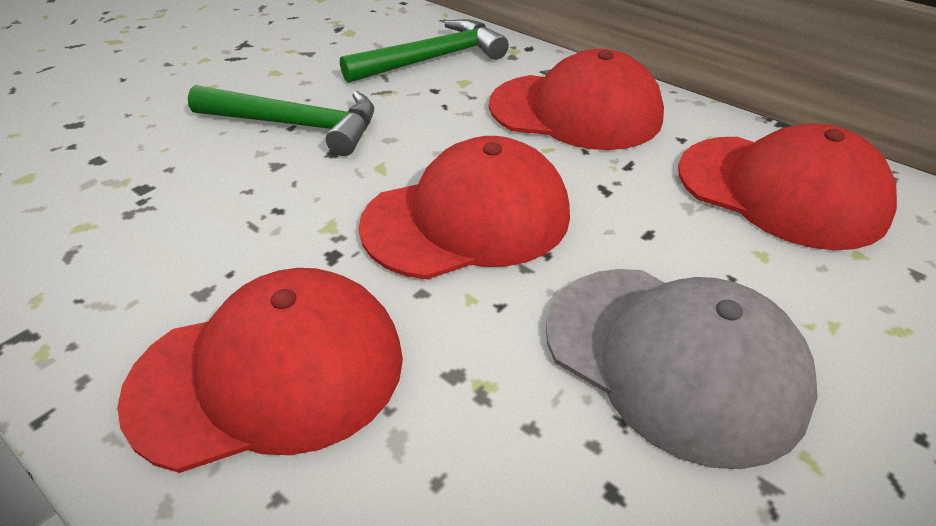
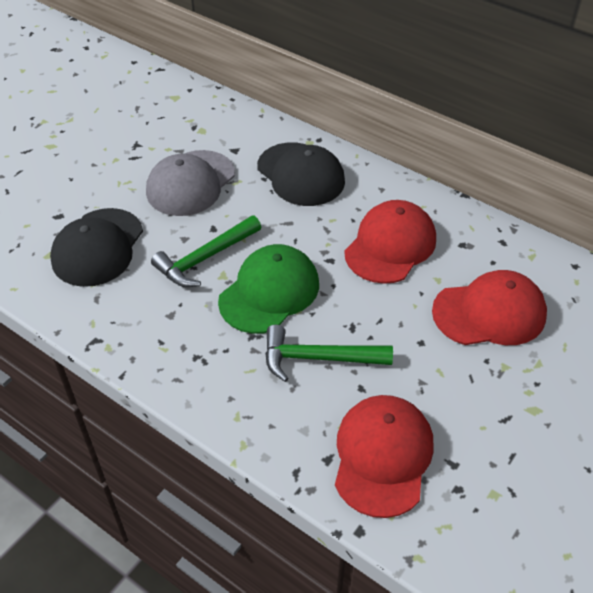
black cap: 0 -> 2
green cap: 0 -> 1
red cap: 4 -> 3

